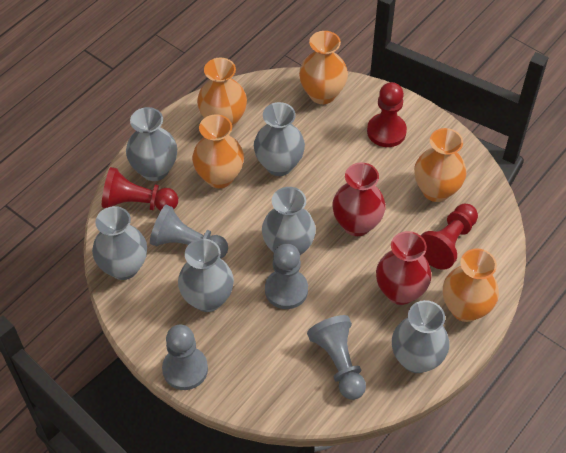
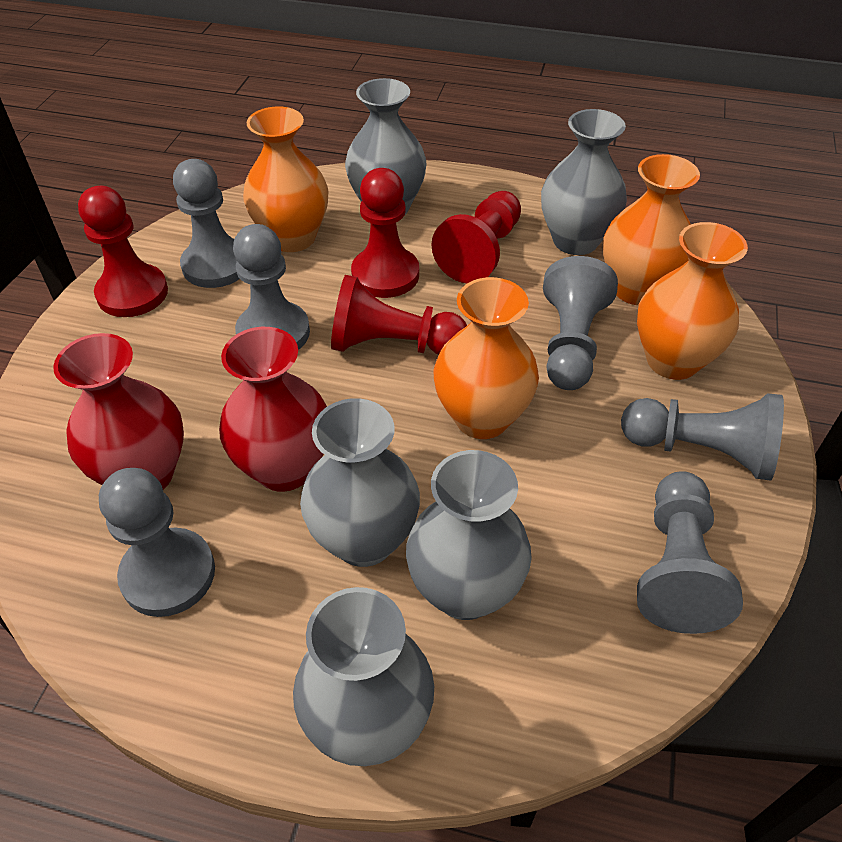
grey pawn: 4 -> 6
grey vase: 6 -> 5
orange vase: 5 -> 4
red pawn: 3 -> 4

